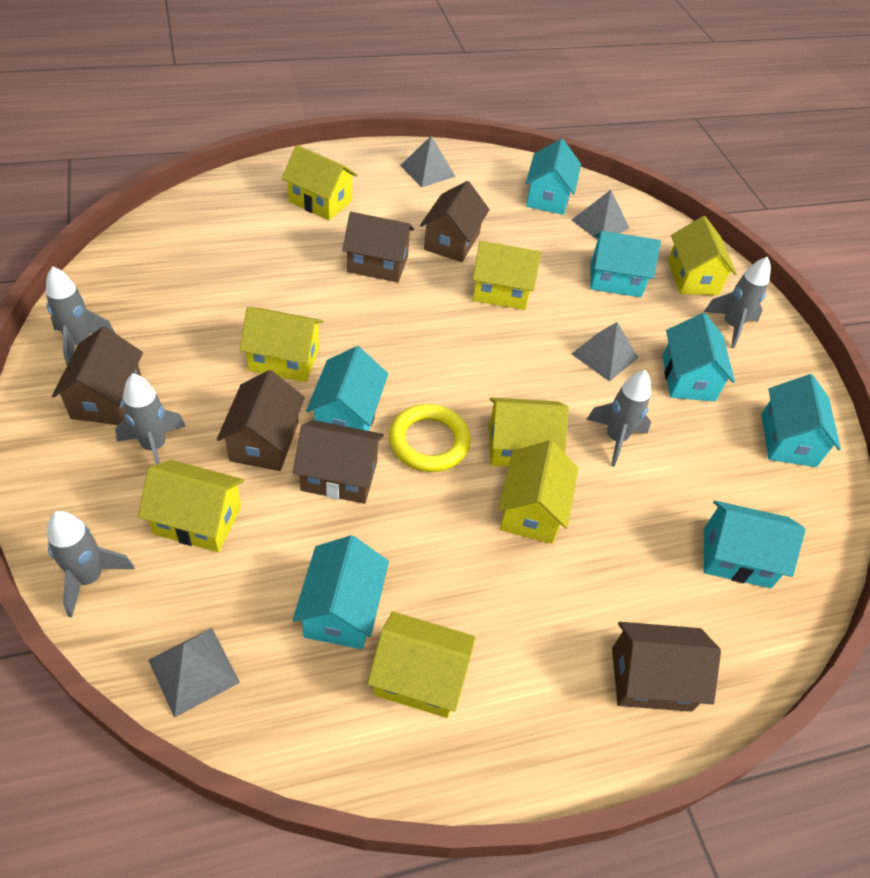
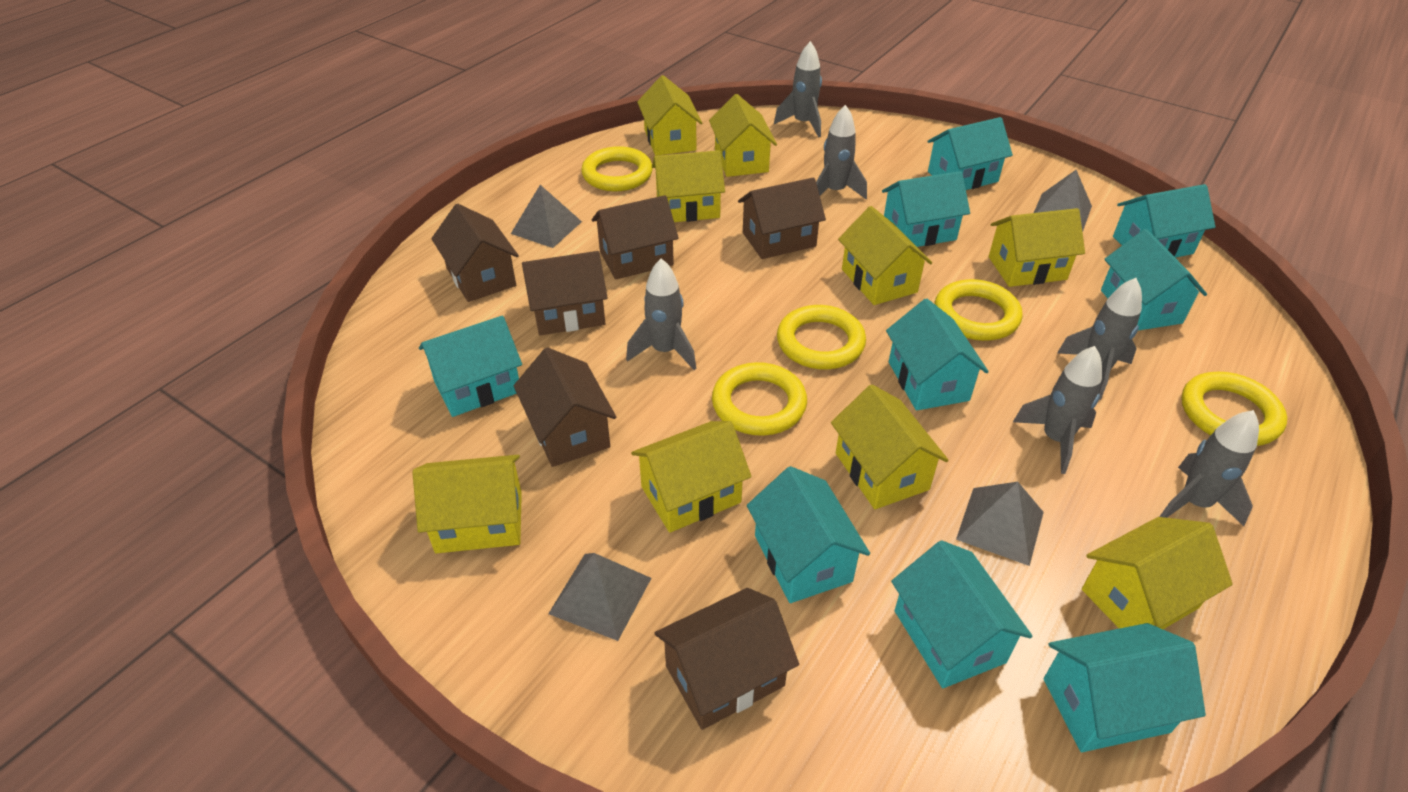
grey rocket: 5 -> 6
turquoise house: 7 -> 9
yellow house: 8 -> 9
yellow ring: 1 -> 5

